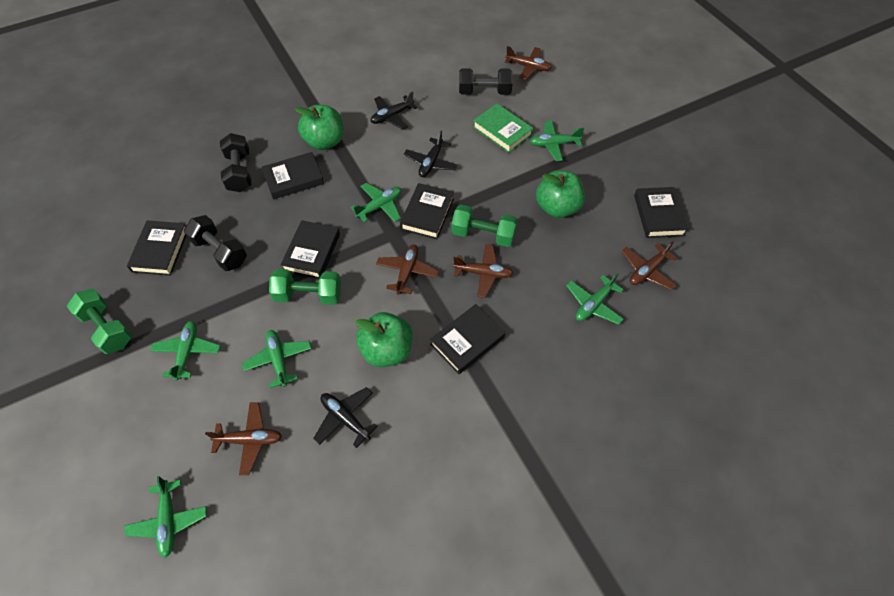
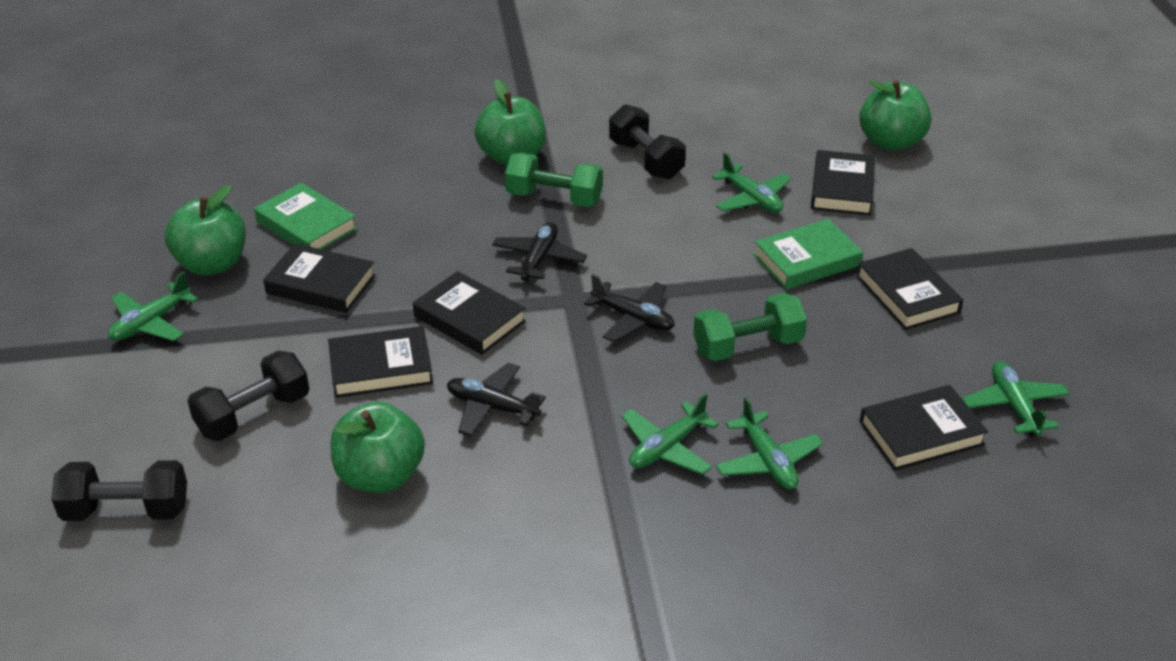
brown plane: 5 -> 0
green apple: 3 -> 4
green book: 1 -> 2
green dumbbell: 3 -> 2
green plane: 6 -> 5

